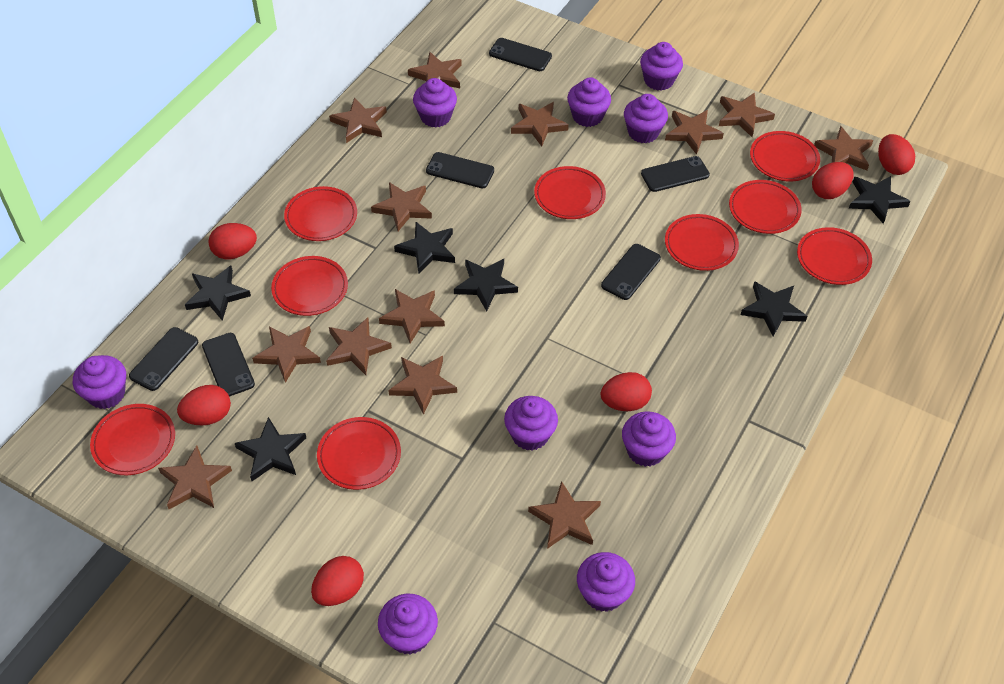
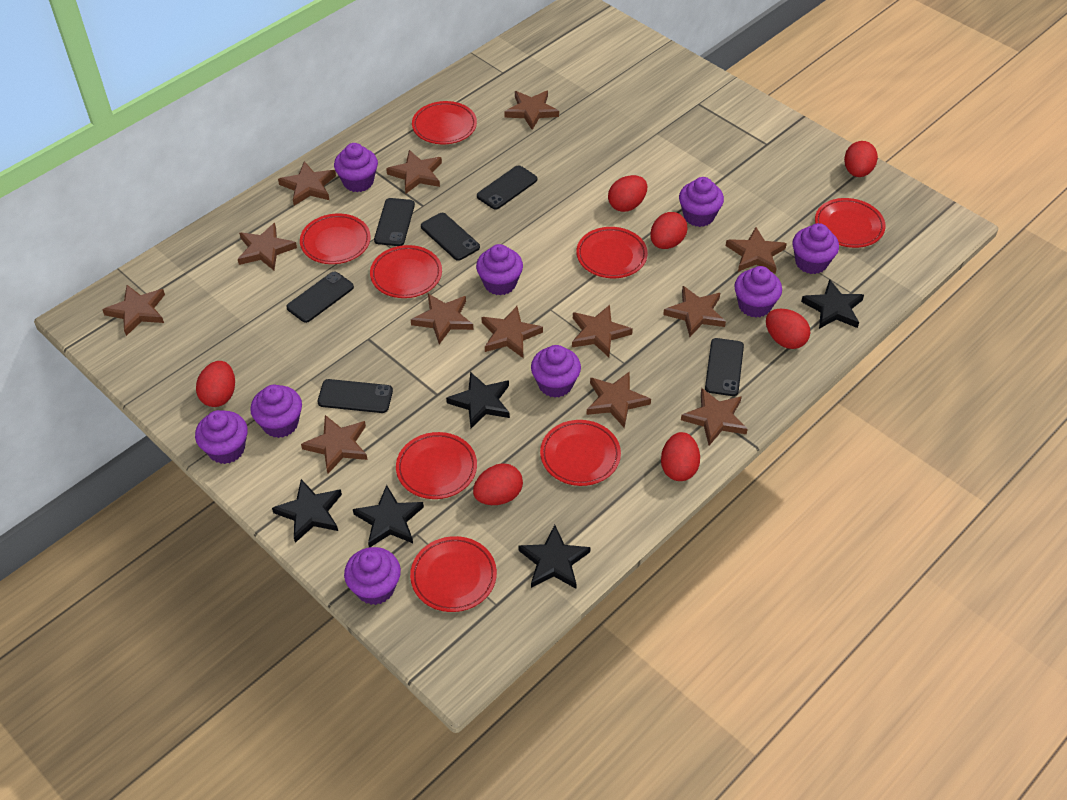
black star: 6 -> 5
red egg: 6 -> 7
red plate: 9 -> 8

